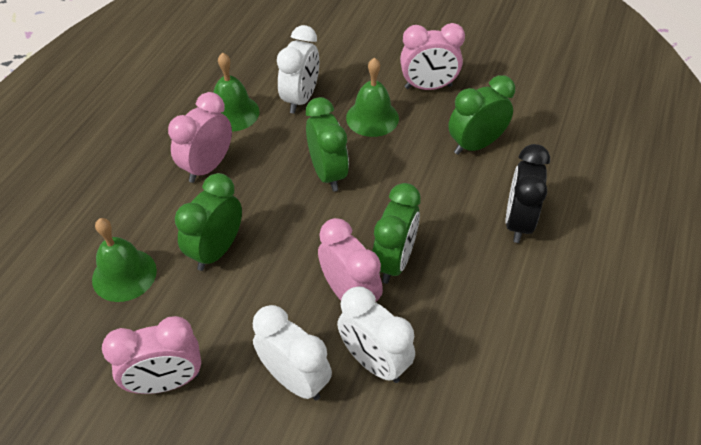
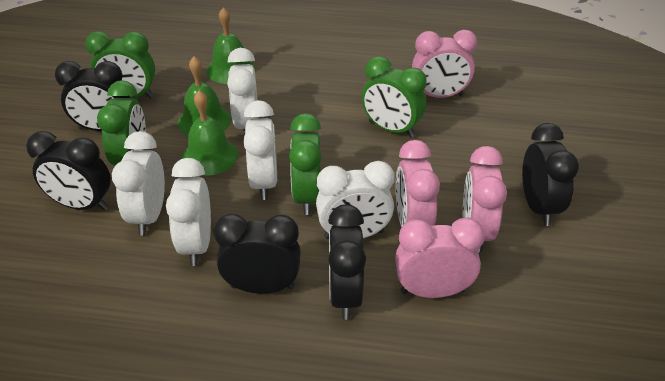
black clock: 1 -> 5
white clock: 3 -> 5

